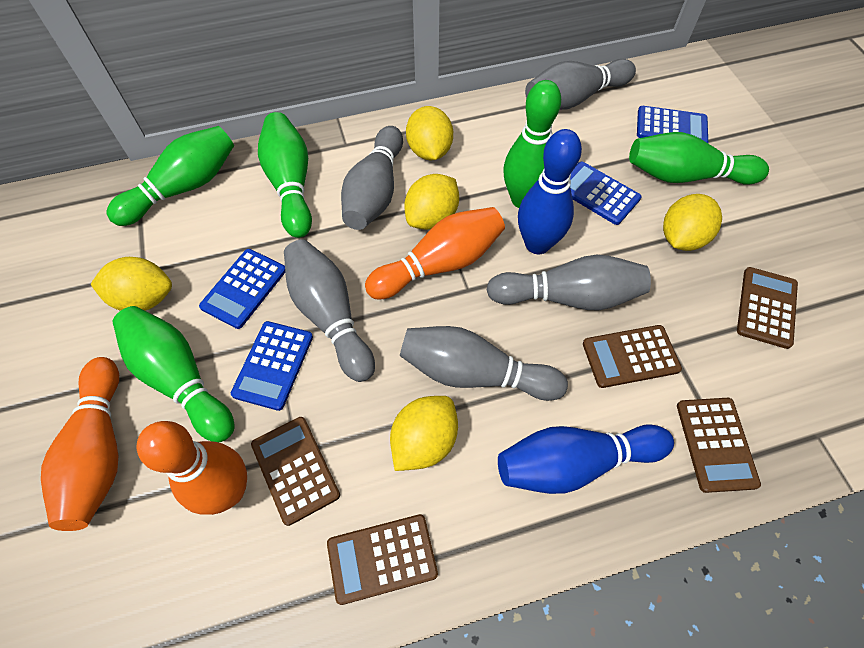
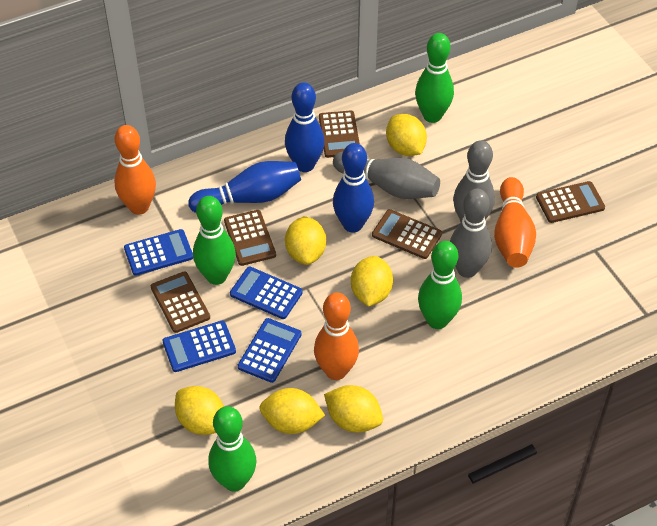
blue bowling pin: 2 -> 3
green bowling pin: 5 -> 4
grey bowling pin: 5 -> 3
yellow lemon: 5 -> 6

